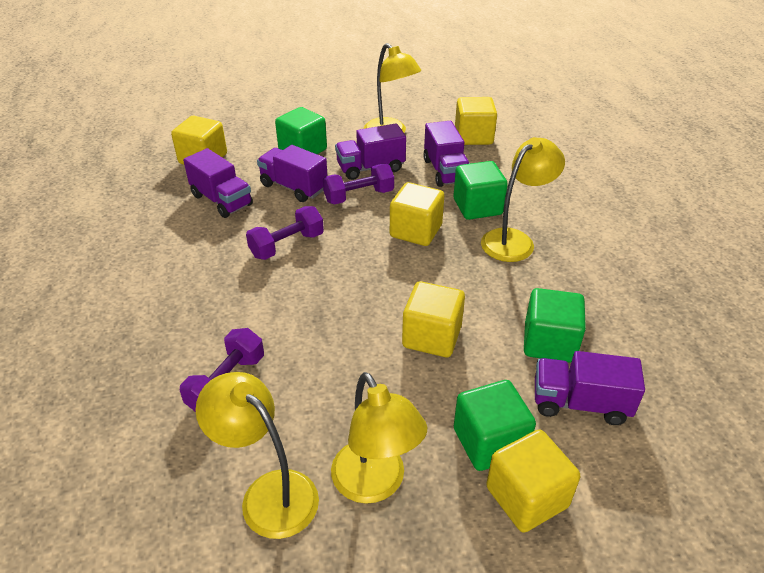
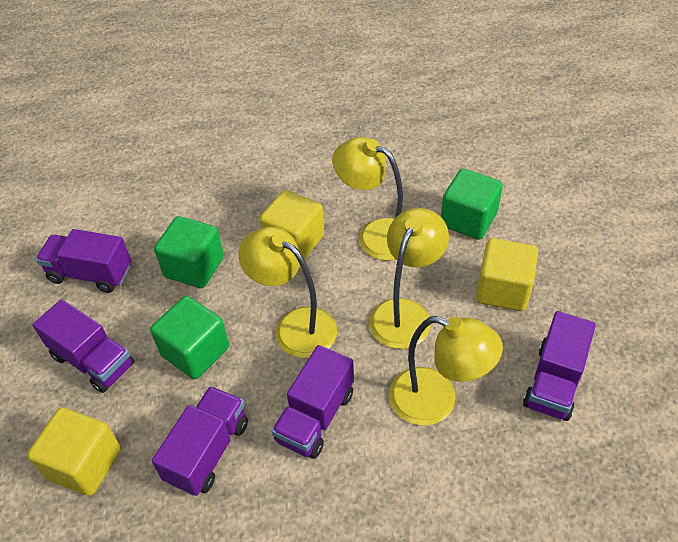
green cube: 4 -> 3
purple dumbbell: 3 -> 0
yellow cube: 5 -> 3

